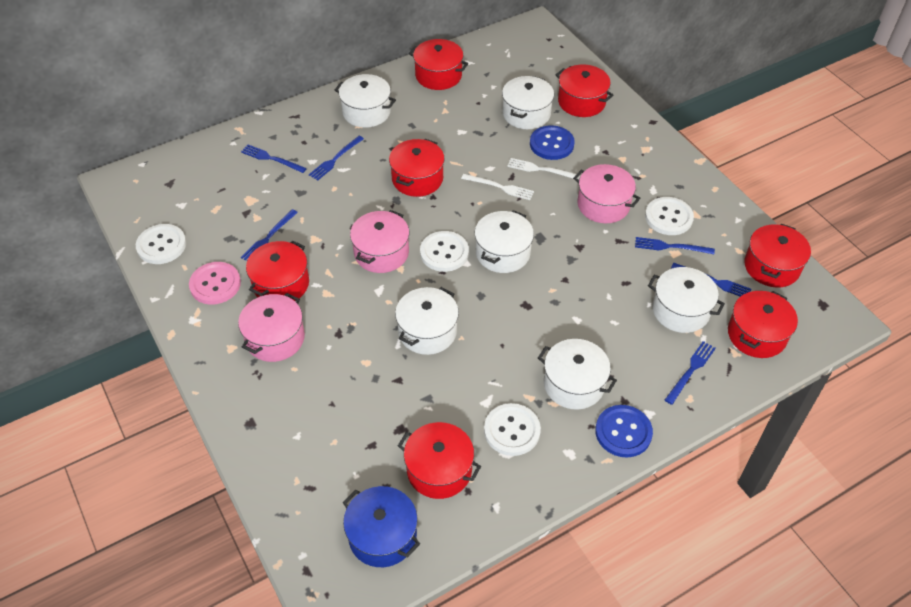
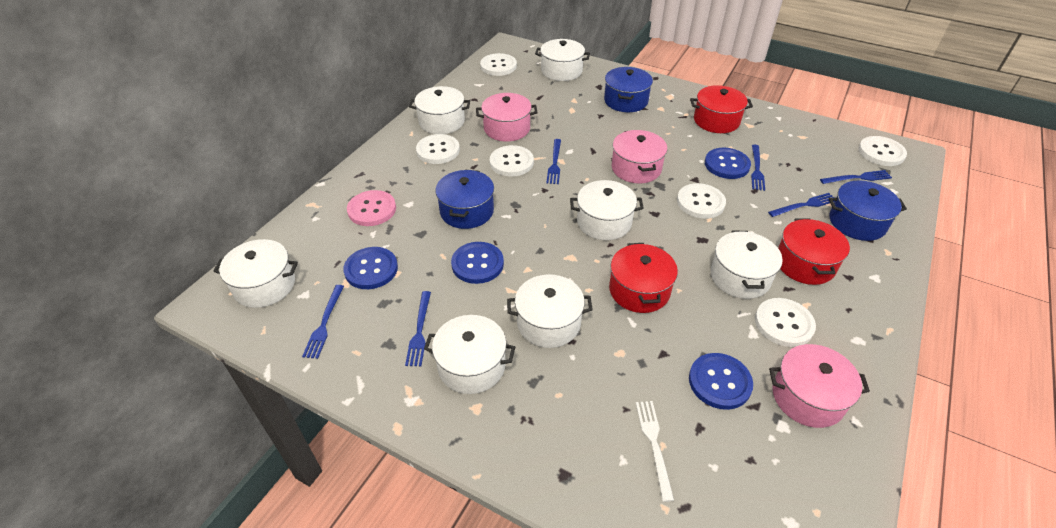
blue button: 2 -> 4
blue pot: 1 -> 3
red pot: 7 -> 3
white button: 4 -> 6
white fork: 2 -> 1
white pot: 6 -> 7

